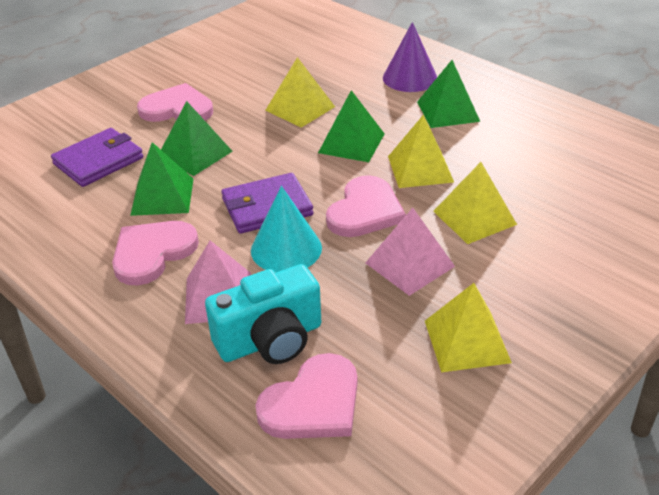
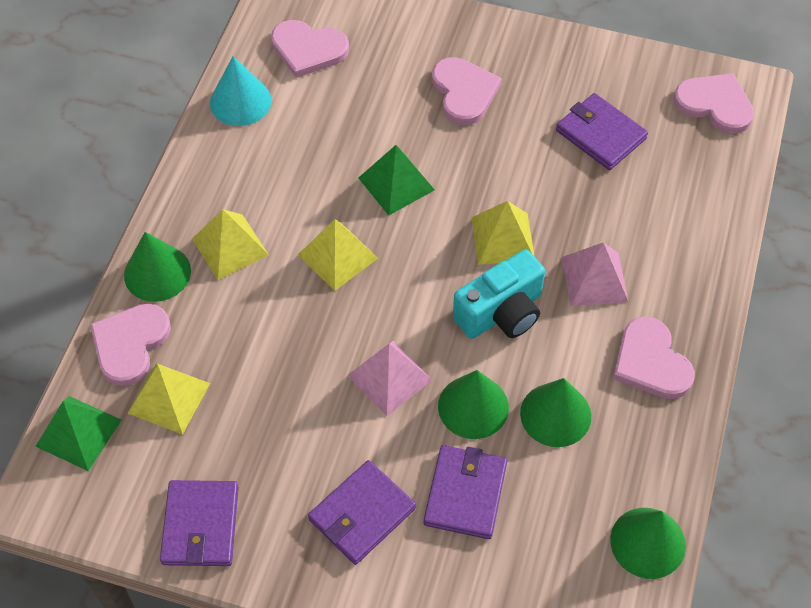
green cone: 0 -> 4
green pyramid: 4 -> 2
pink heart: 4 -> 5
purple cone: 1 -> 0
purple wallet: 2 -> 4

